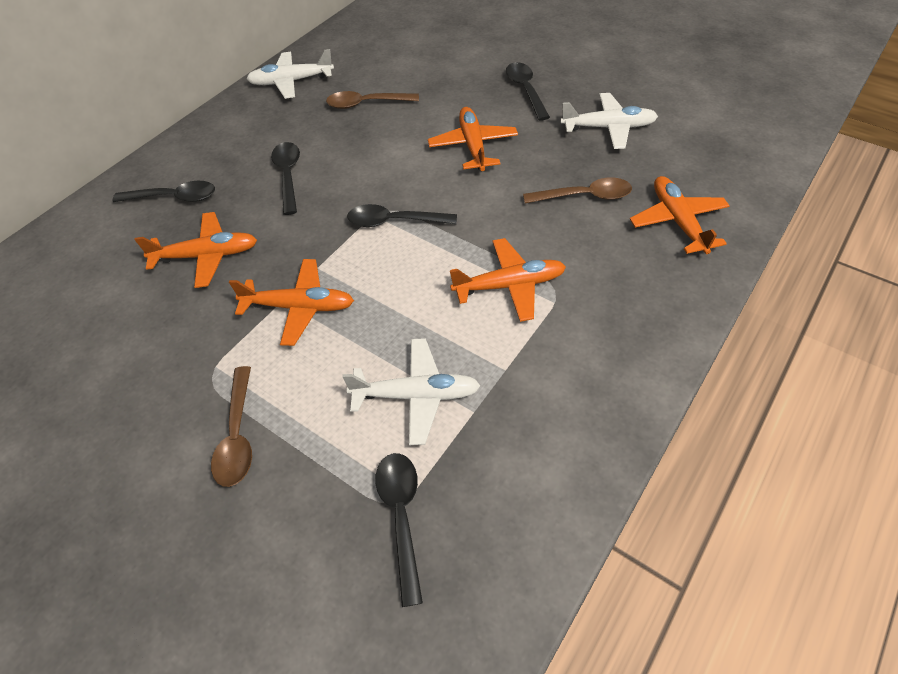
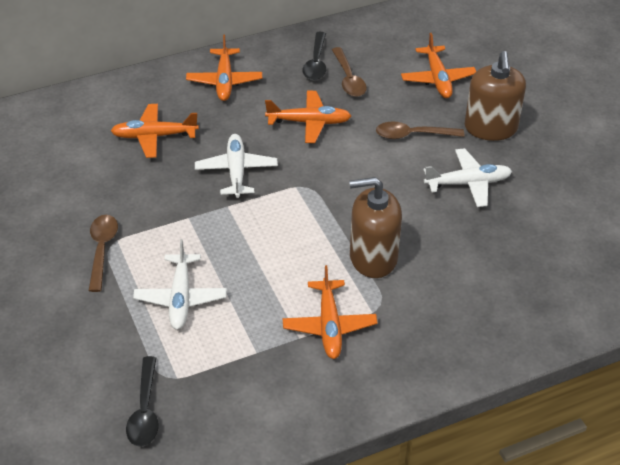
black spoon: 5 -> 2
brown soap dispenser: 0 -> 2

